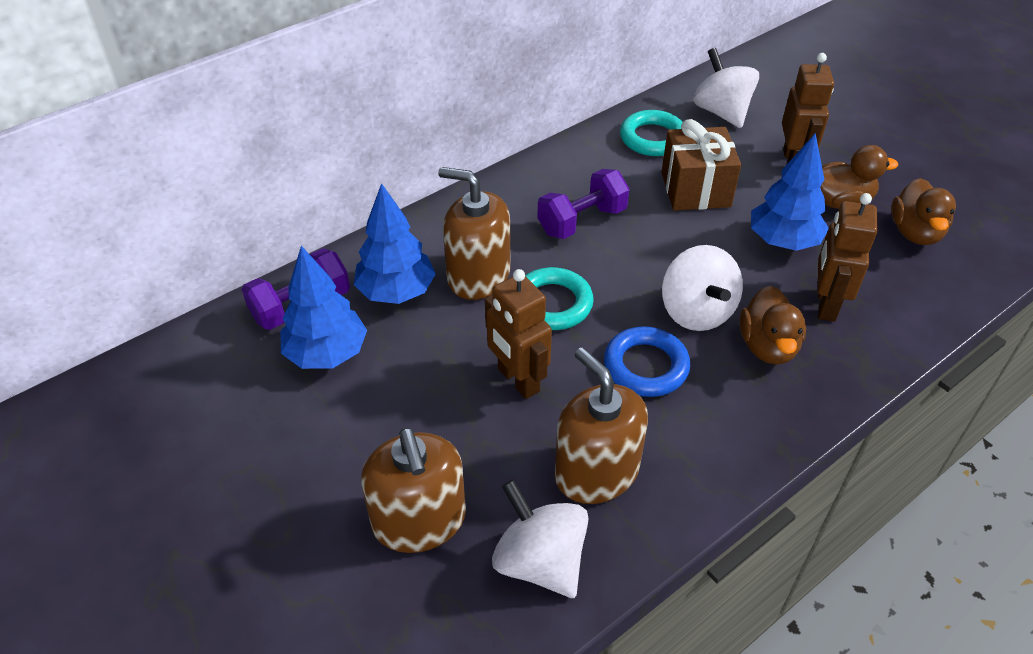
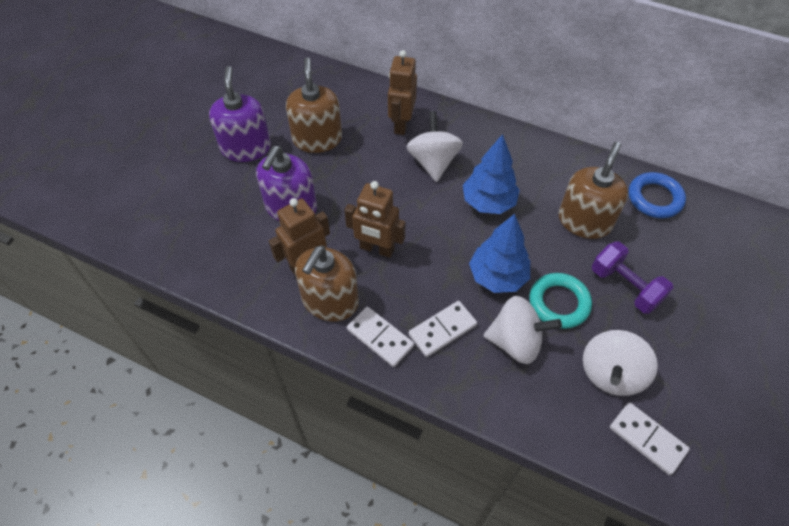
blue tree: 3 -> 2
brown duck: 3 -> 0
brown gift: 1 -> 0
purple dumbbell: 2 -> 1
purple soap dispenser: 0 -> 2
turquoise ring: 2 -> 1
white domino: 0 -> 3

